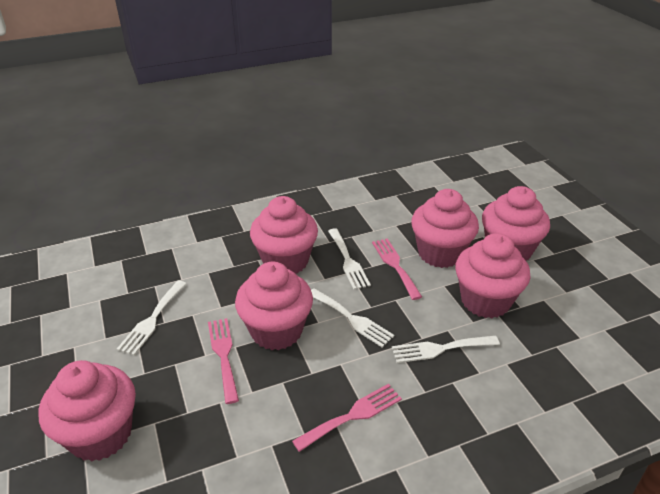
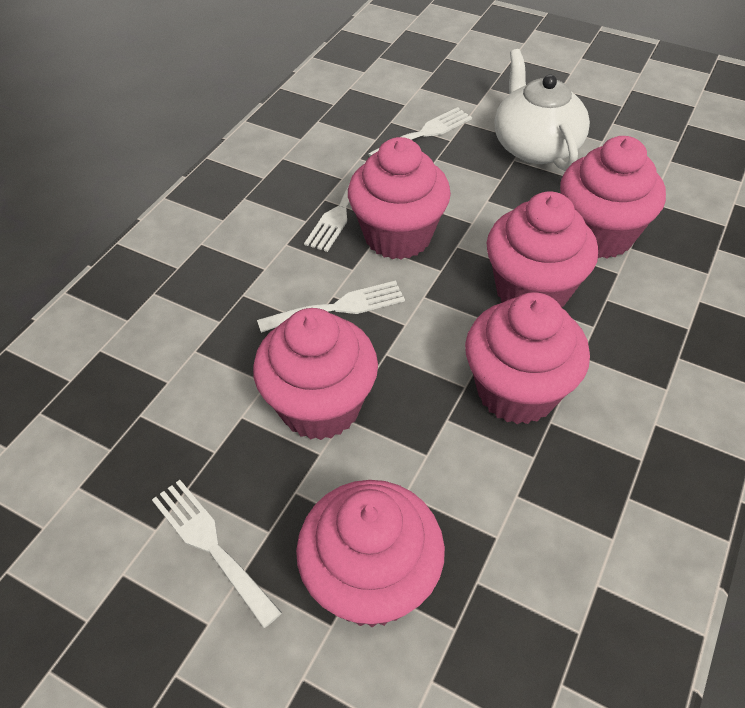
pink fork: 3 -> 0
white teapot: 0 -> 1

